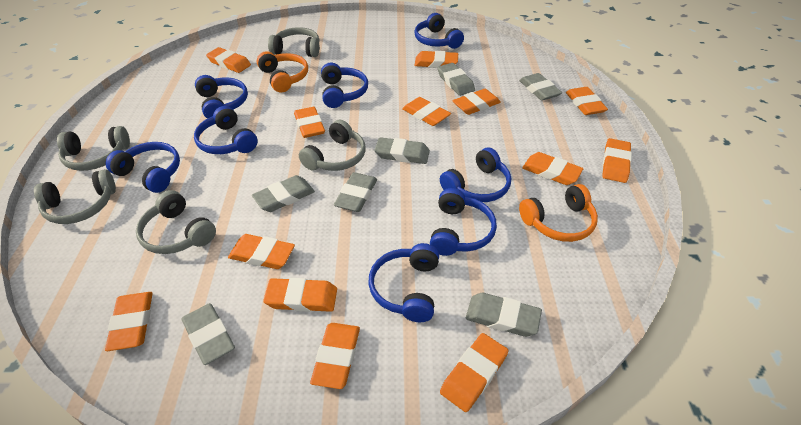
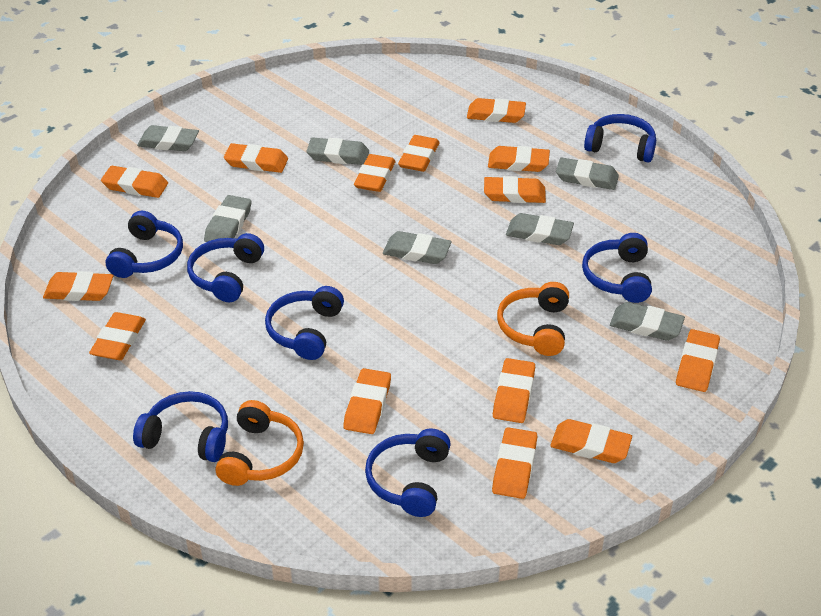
blue headphones: 8 -> 7
grey headphones: 5 -> 0
orange eraser: 13 -> 14

